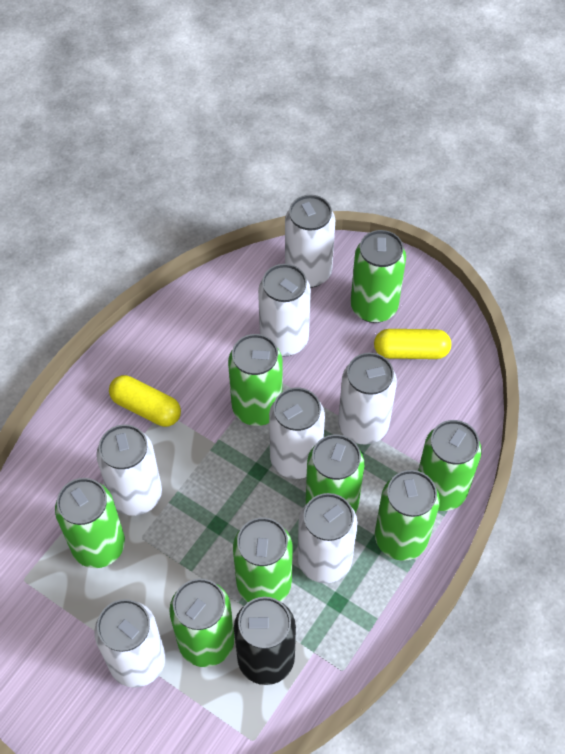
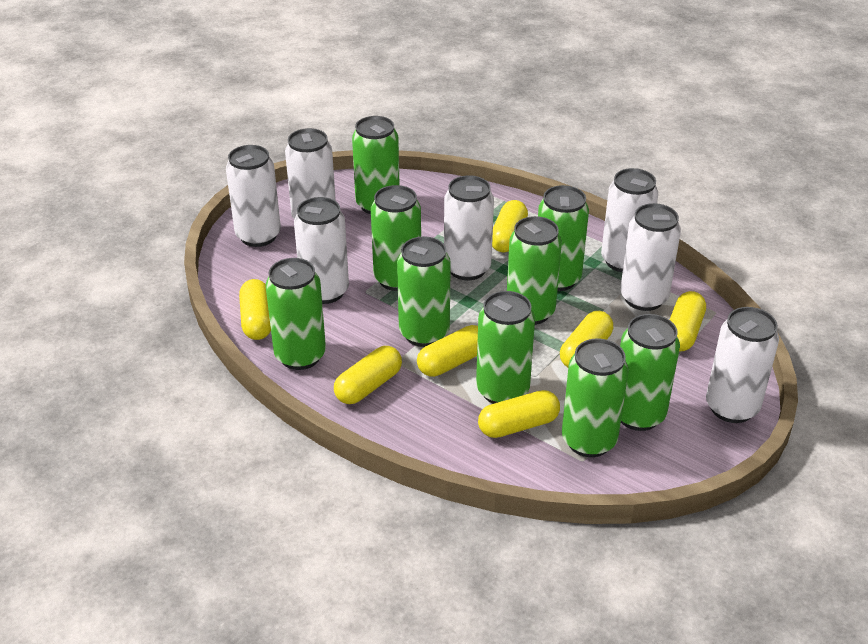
black can: 1 -> 0
green can: 8 -> 9
yellow capsule: 2 -> 7

